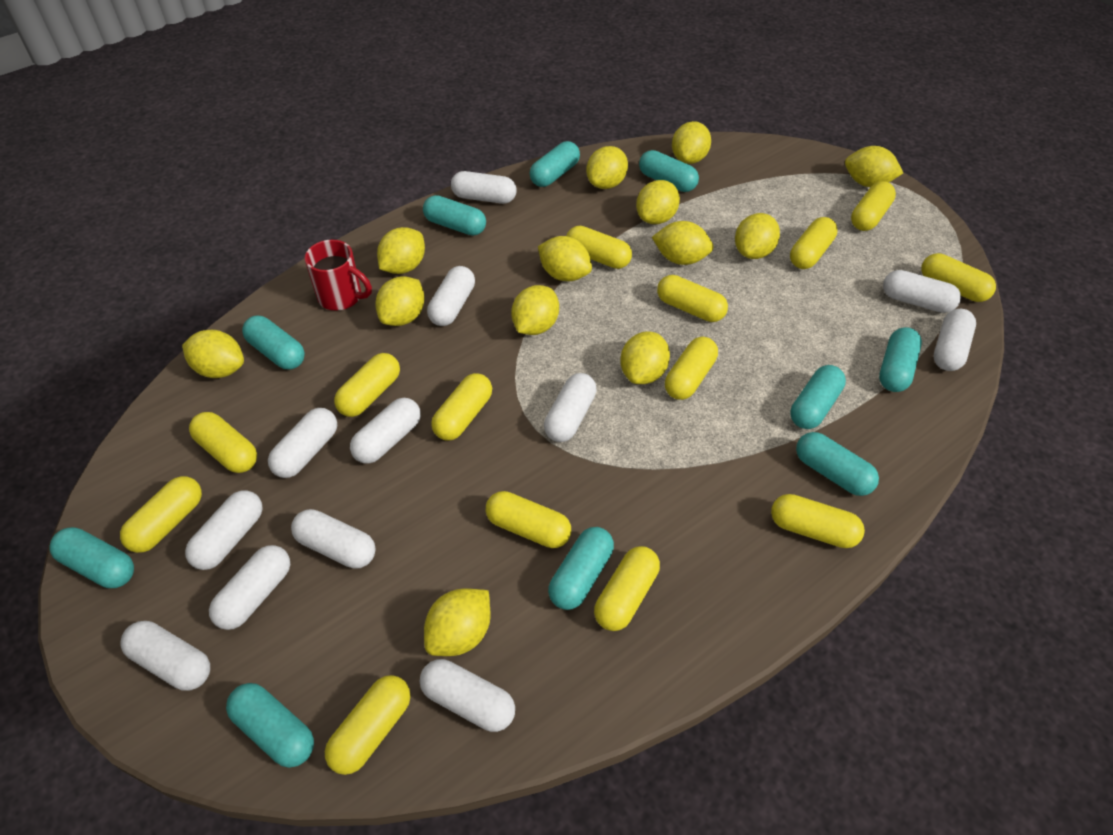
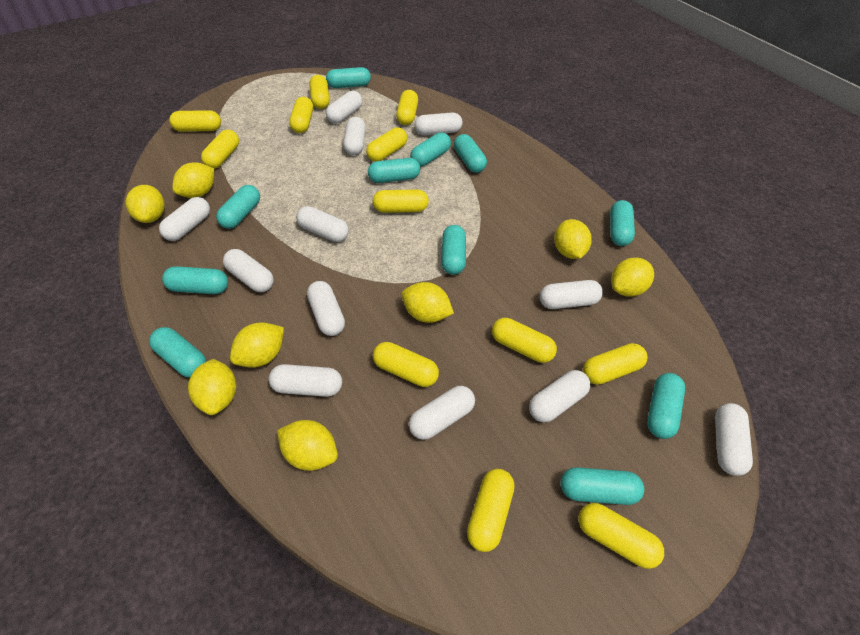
red mug: 1 -> 0
turquoise capsule: 10 -> 11
yellow capsule: 14 -> 12
yellow lemon: 13 -> 8

